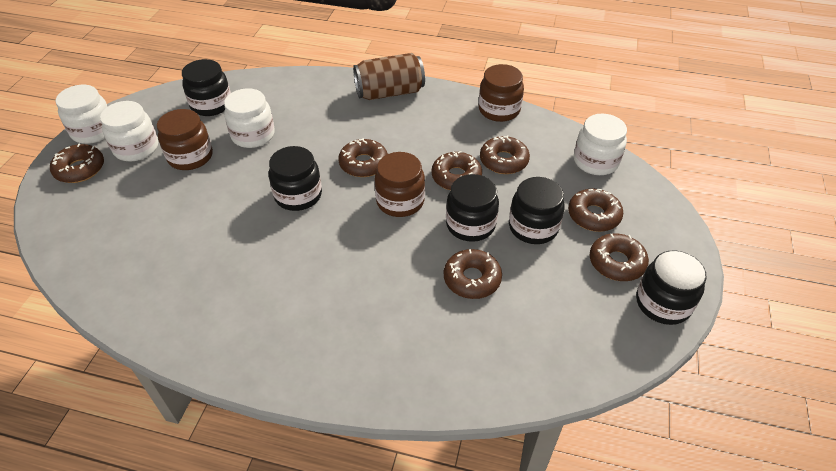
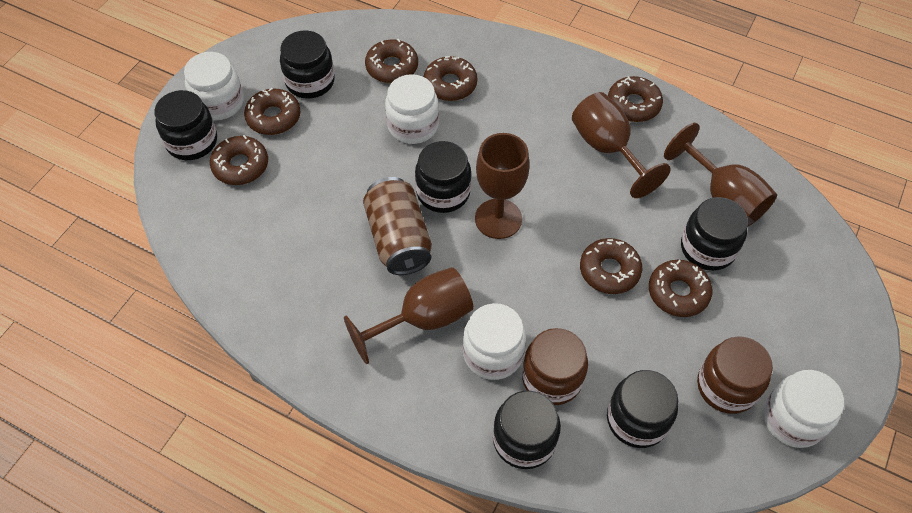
black jar: 5 -> 6
brown goblet: 0 -> 4
brown jar: 3 -> 2

